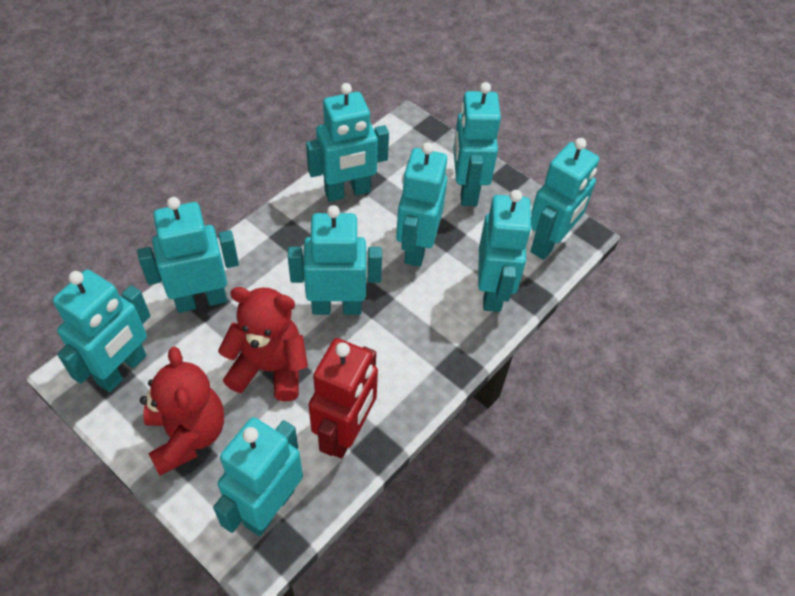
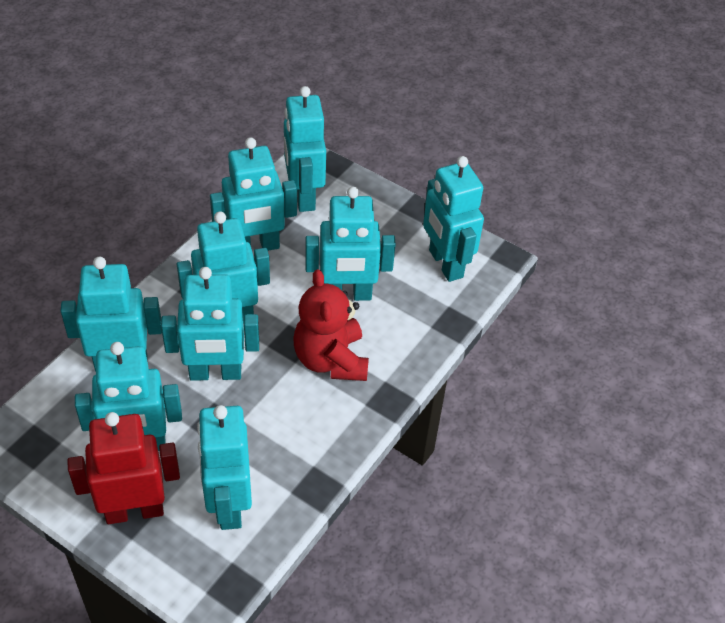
red teddy bear: 2 -> 1

